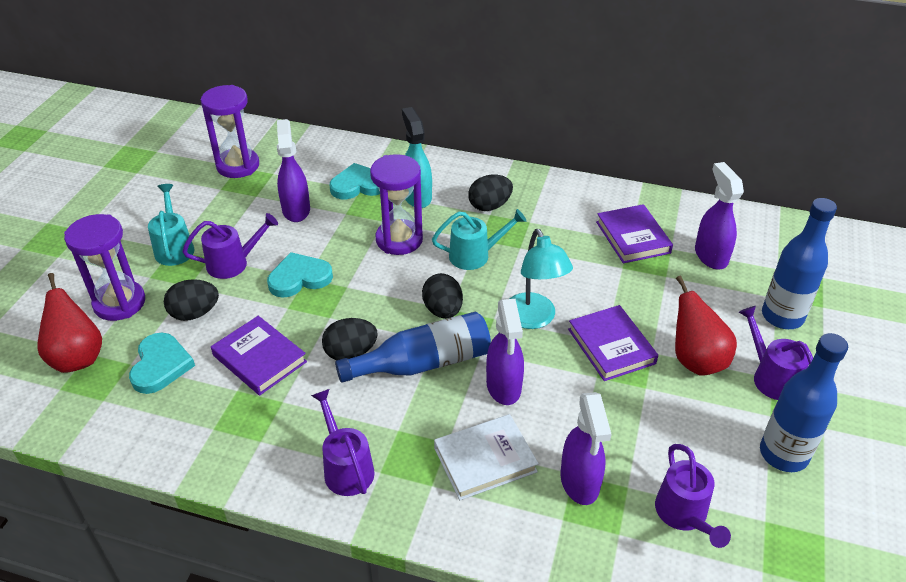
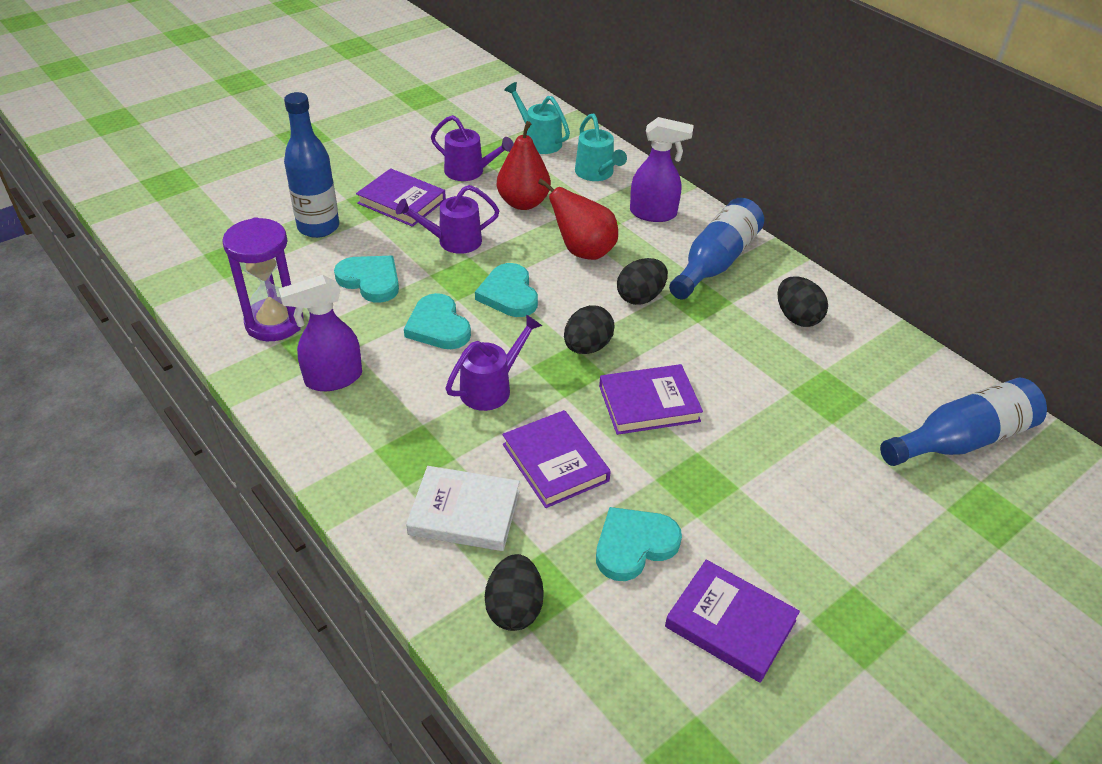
purple book: 3 -> 4
purple hourglass: 3 -> 1
purple spray bottle: 4 -> 2
purple watering can: 4 -> 3
turquoise heart: 3 -> 4
turquoise lamp: 1 -> 0
turquoise spray bottle: 1 -> 0

